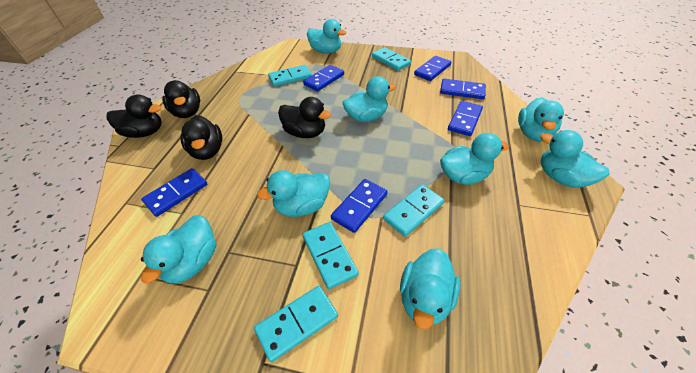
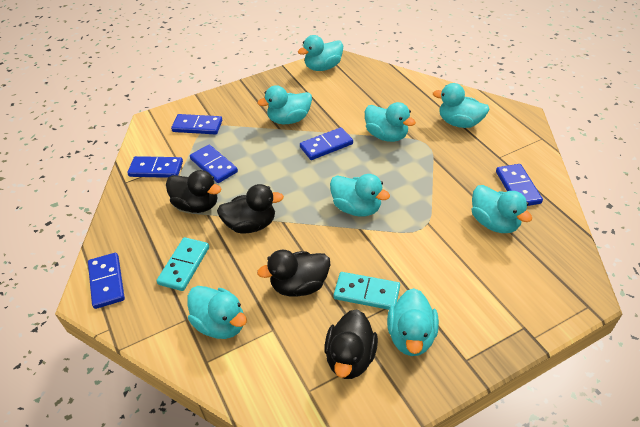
turquoise domino: 5 -> 2

